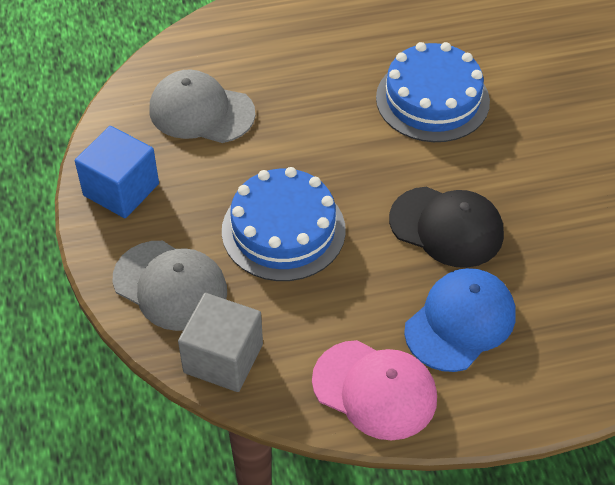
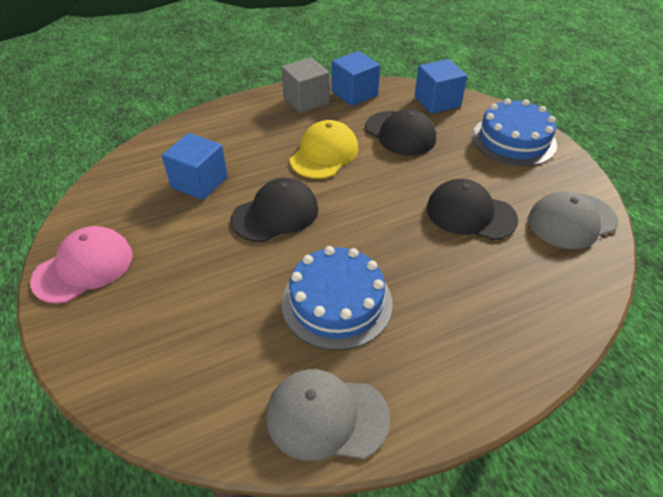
black cap: 1 -> 3
blue cap: 1 -> 0
blue cube: 1 -> 3
yellow cap: 0 -> 1

